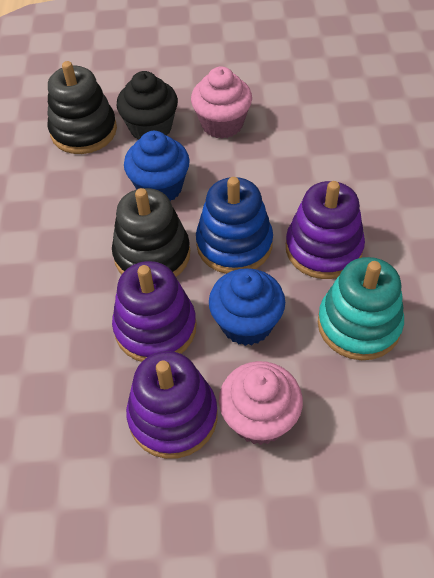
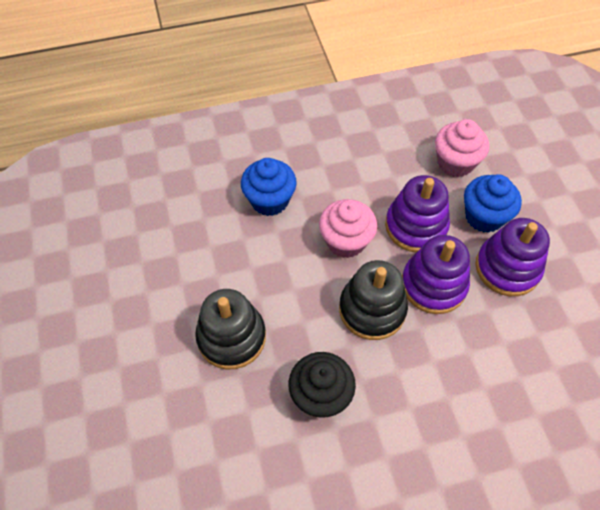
blue stacking toy: 1 -> 0
turquoise stacking toy: 1 -> 0

